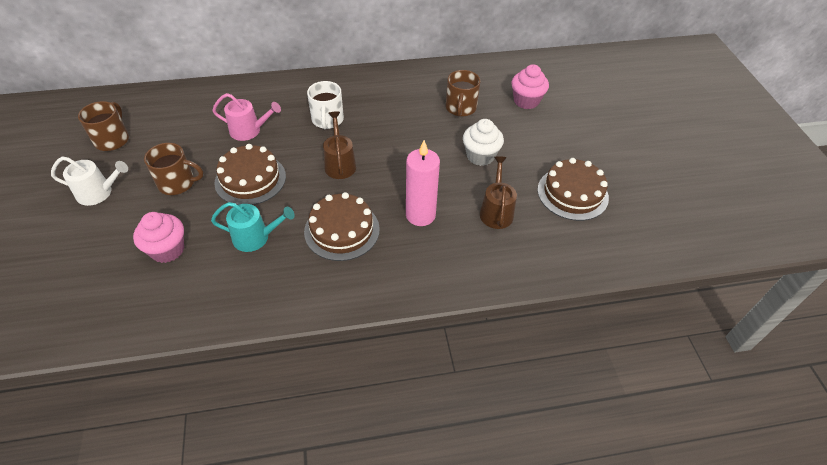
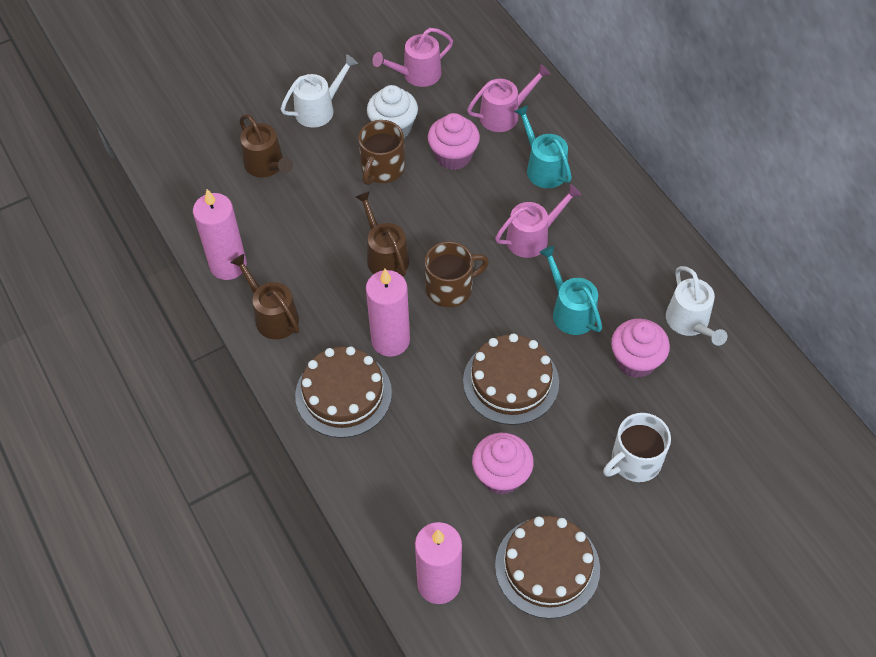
brown mug: 3 -> 2
brown watering can: 2 -> 3
pink candle: 1 -> 3
pink cupcake: 2 -> 3
pink watering can: 1 -> 3
turquoise watering can: 1 -> 2
white watering can: 1 -> 2

